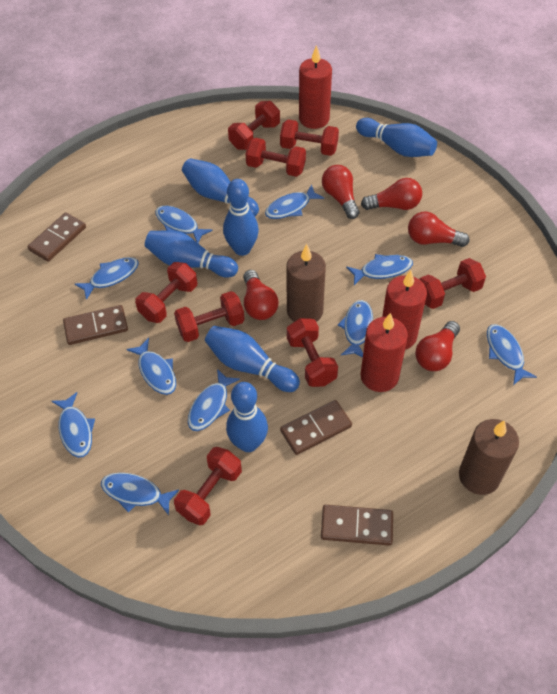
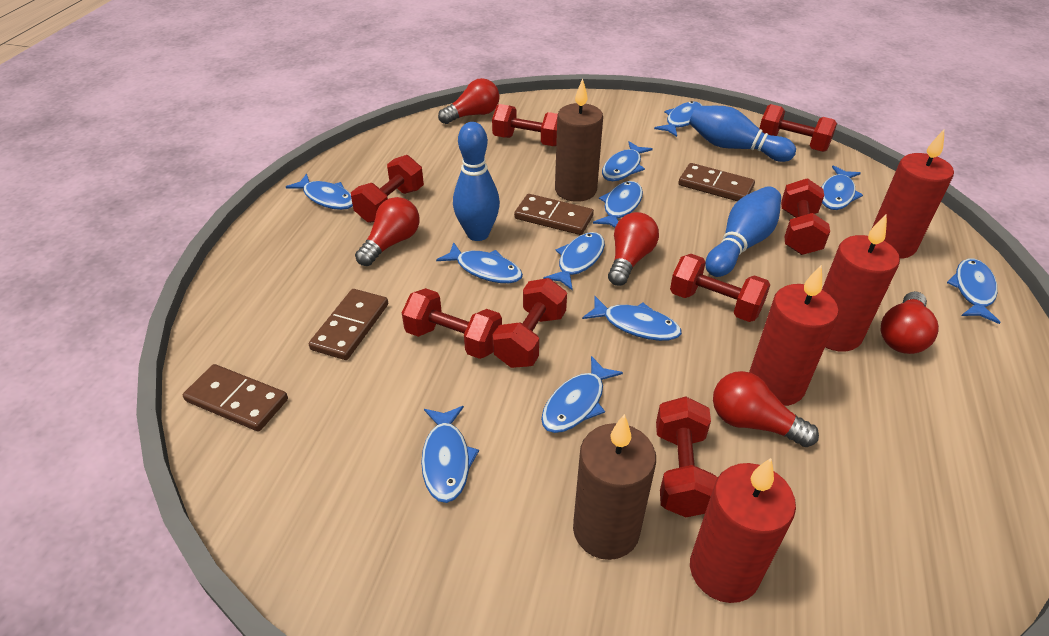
blue bowling pin: 6 -> 3
blue fish: 10 -> 11
red candle: 3 -> 4

